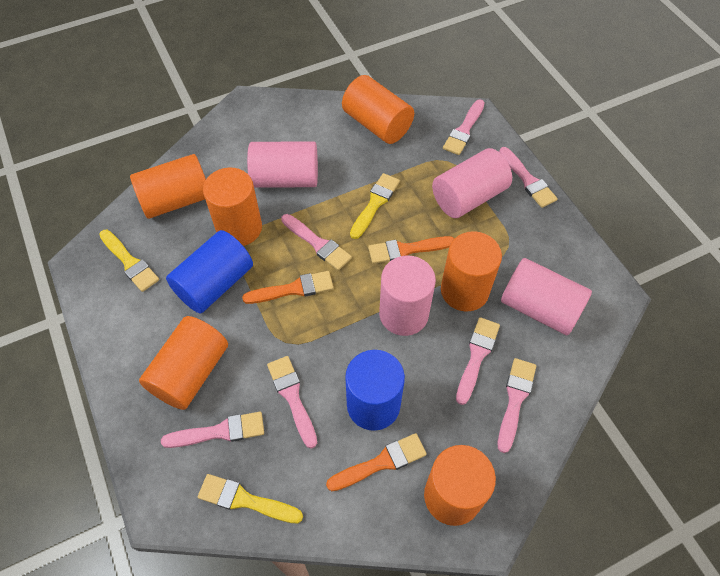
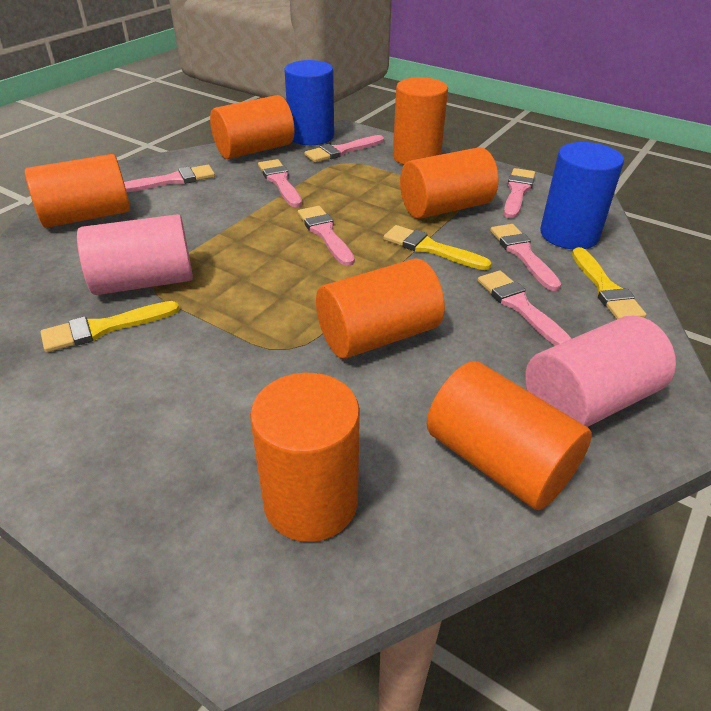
orange brush: 3 -> 0
orange cylinder: 6 -> 7
pink cylinder: 4 -> 2

